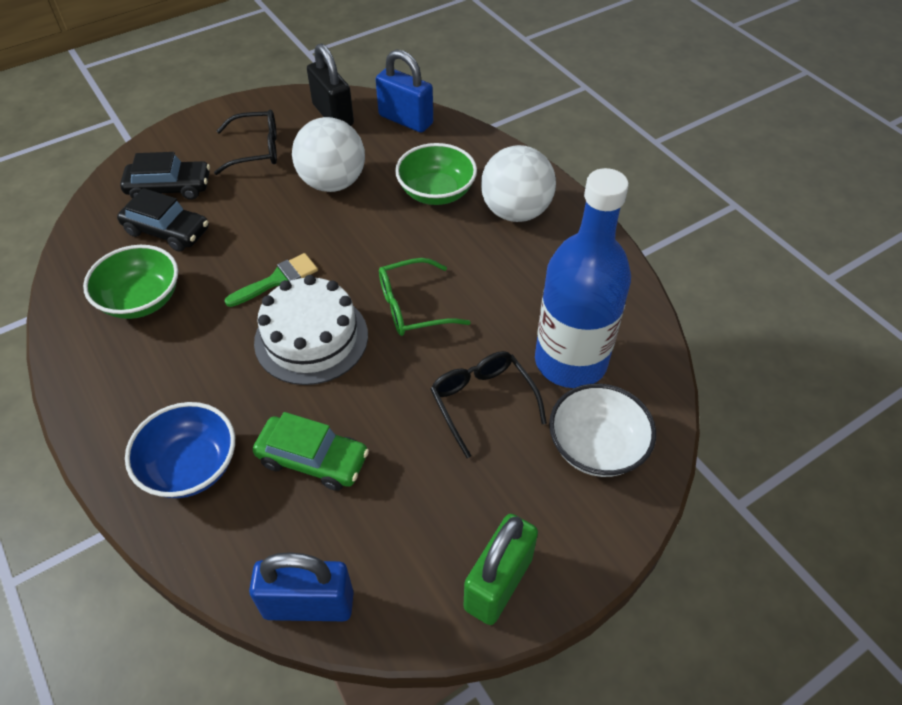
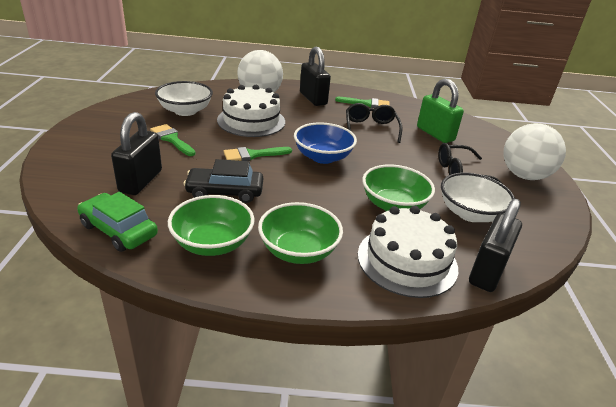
black car: 2 -> 1
black padlock: 1 -> 3
blue bottle: 1 -> 0
blue padlock: 2 -> 0
green bowl: 2 -> 3
green brush: 1 -> 3
green glasses: 1 -> 0
white bowl: 1 -> 2
white cake: 1 -> 2

